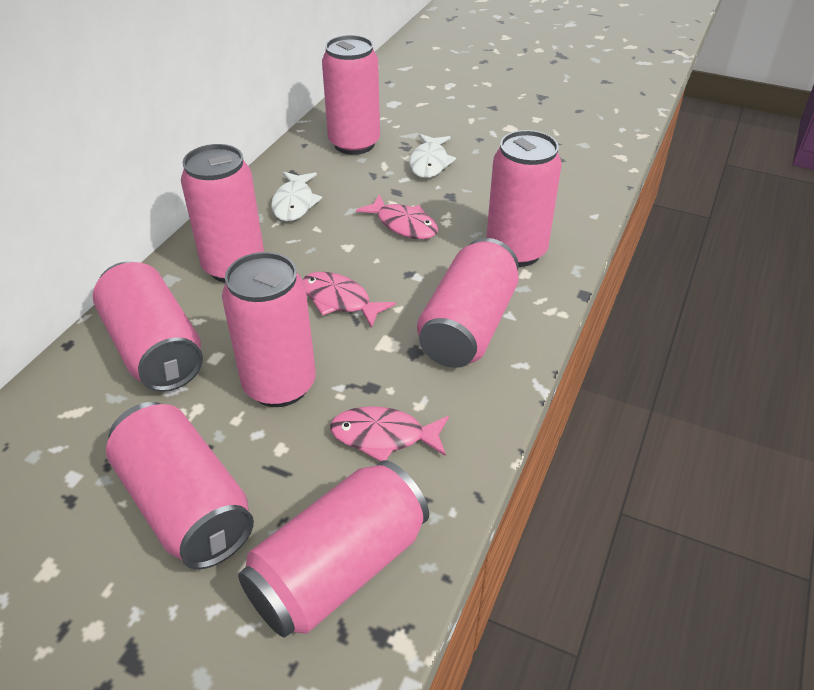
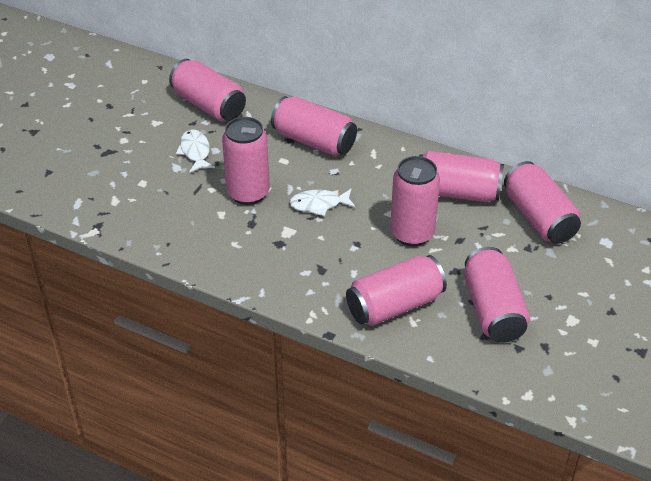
pink fish: 3 -> 0

